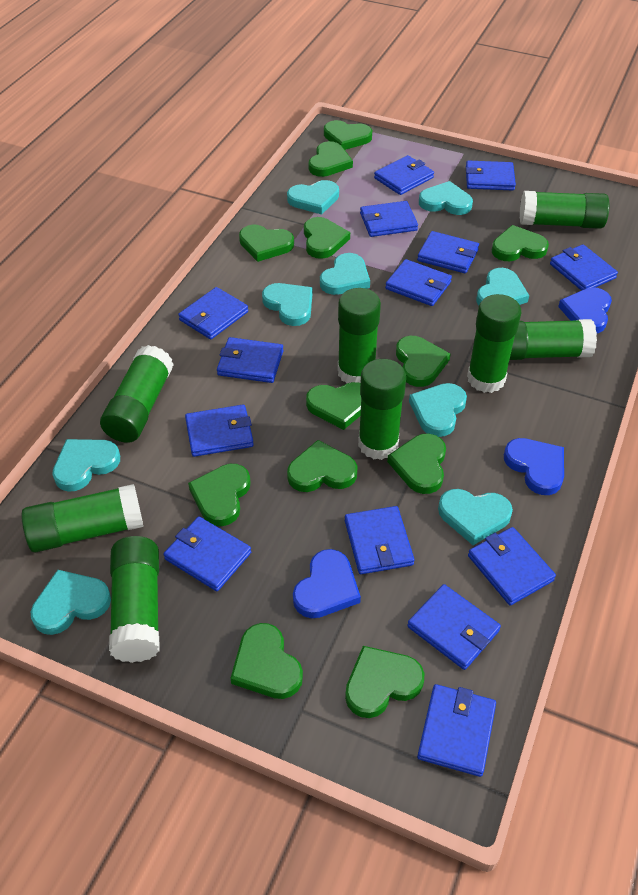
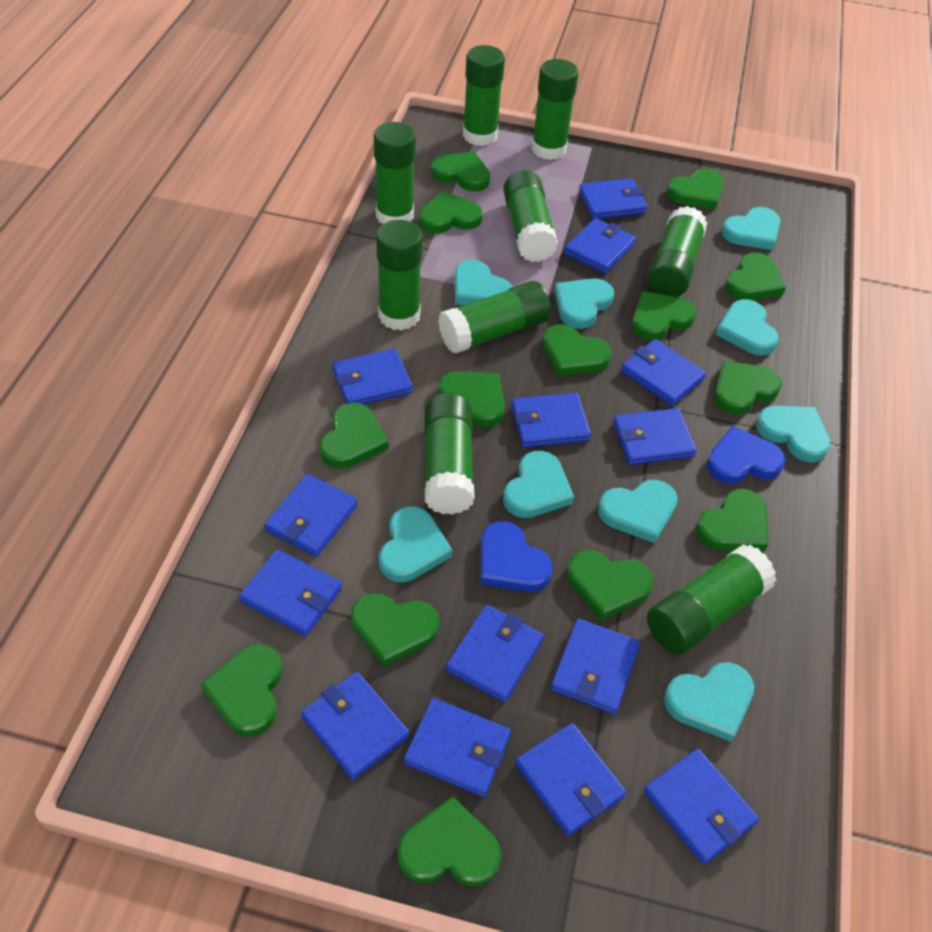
blue heart: 3 -> 2
green glue stick: 8 -> 9
green heart: 12 -> 14

